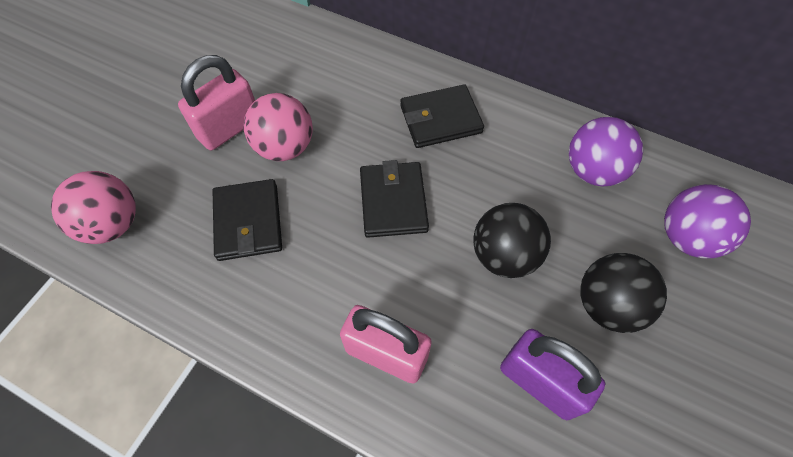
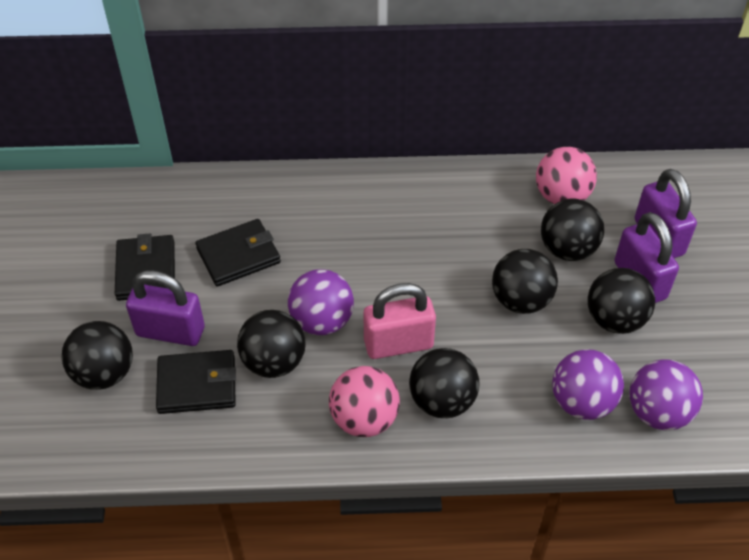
black ball: 2 -> 6
pink padlock: 2 -> 1
purple ball: 2 -> 3
purple padlock: 1 -> 3

